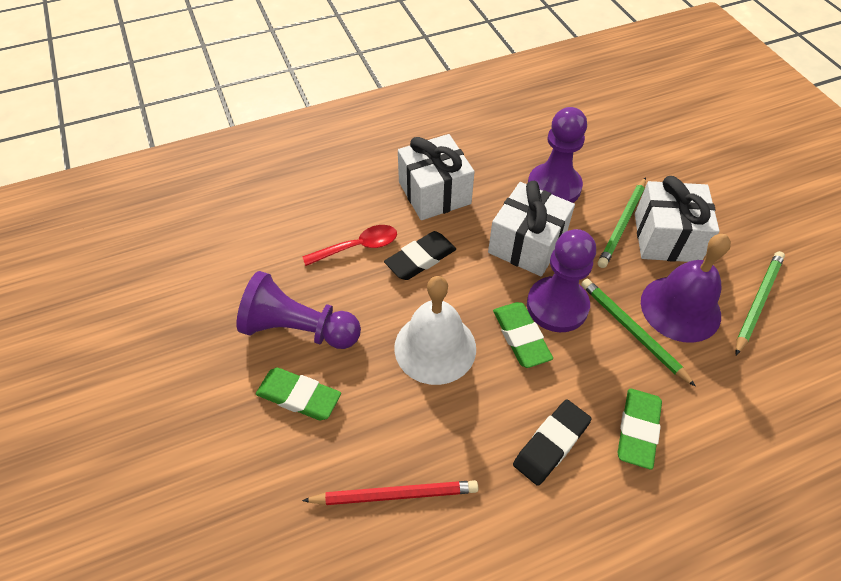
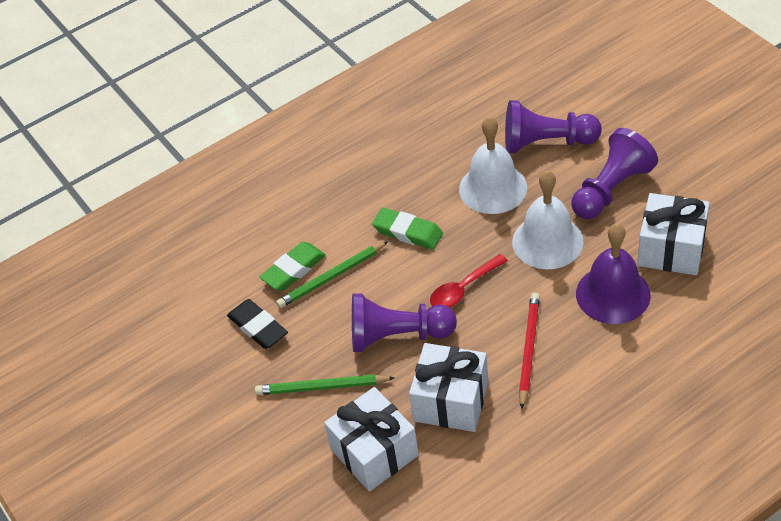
black eraser: 2 -> 1
green eraser: 3 -> 2
green pencil: 3 -> 2
white bell: 1 -> 2

